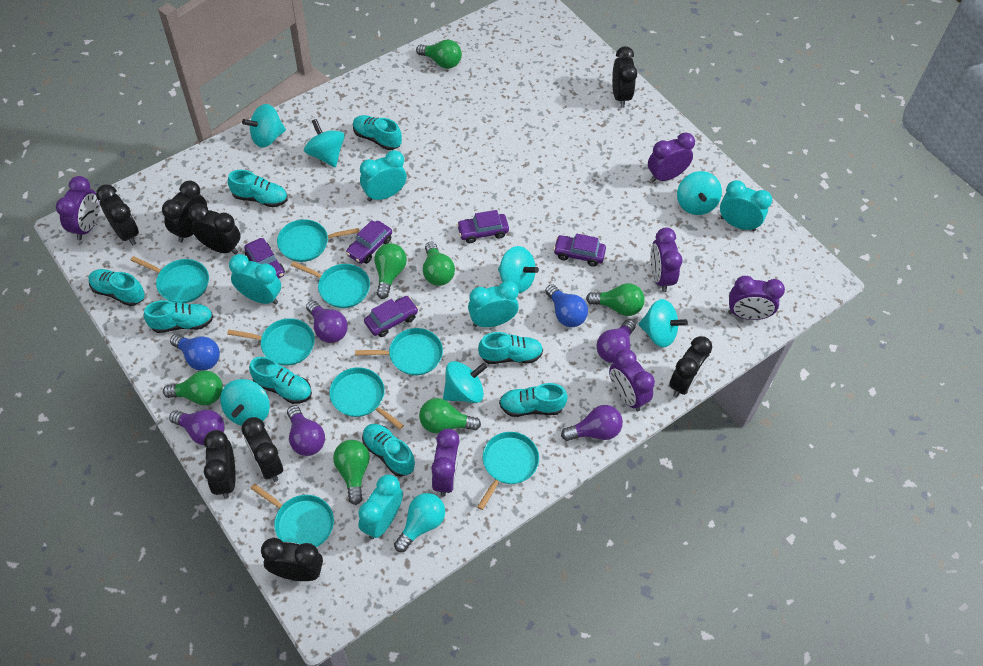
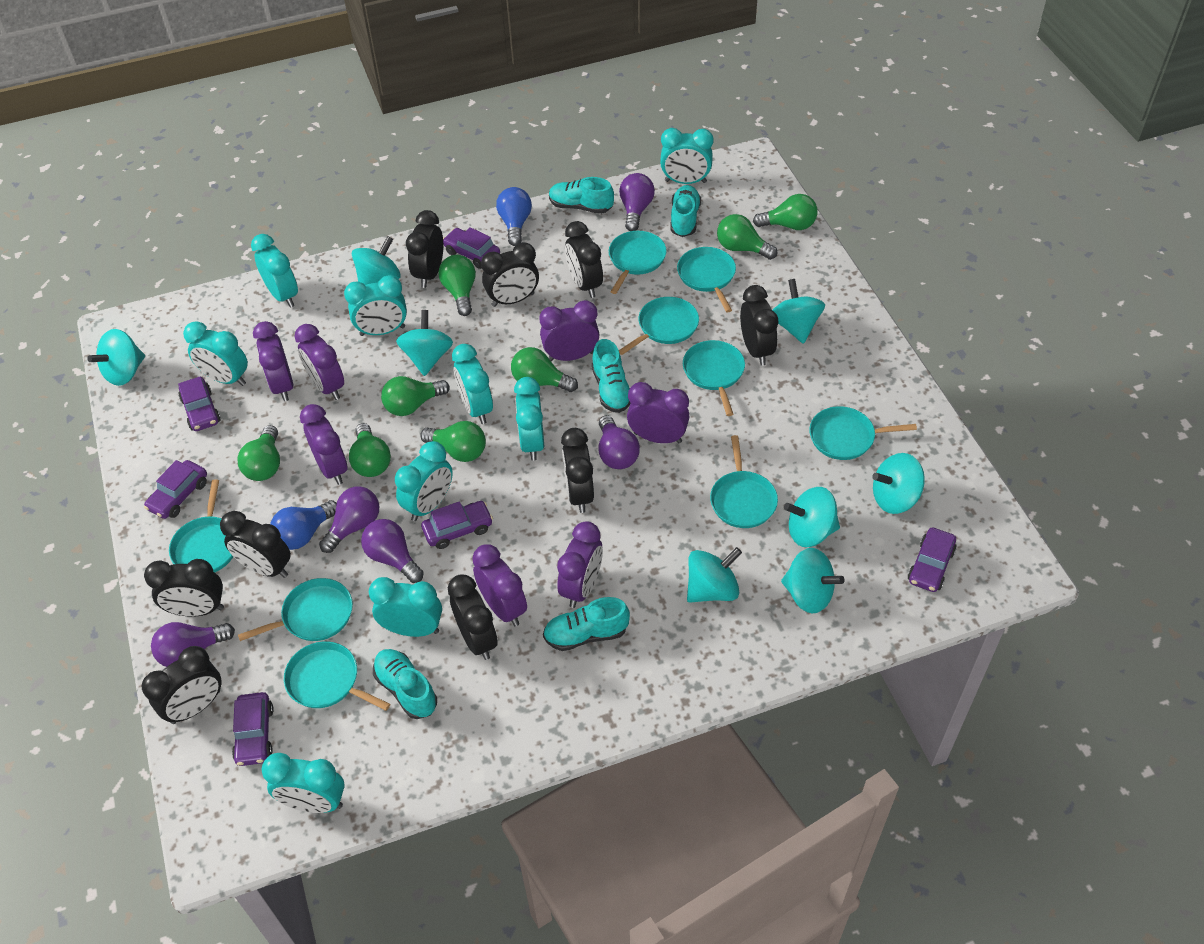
black clock: 8 -> 9
green light bulb: 7 -> 8
purple car: 5 -> 6
purple clock: 6 -> 7
turquoise clock: 5 -> 9
turquoise light bulb: 1 -> 0
turquoise pan: 8 -> 9
turquoise shoe: 8 -> 5
turquoise spinning top: 7 -> 8

